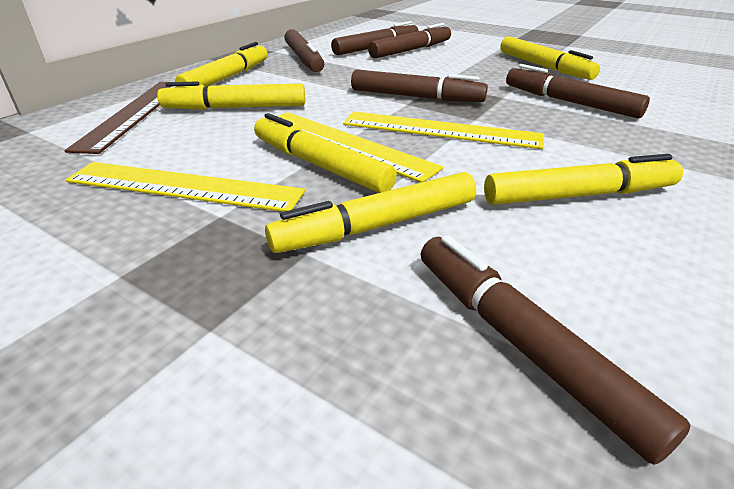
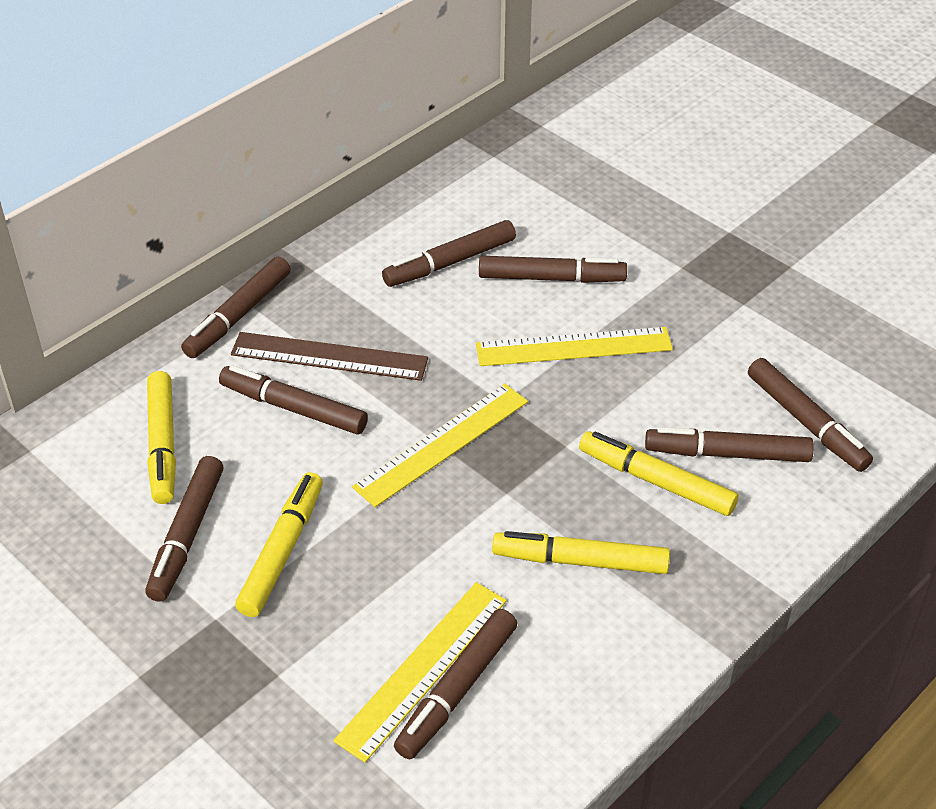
brown marker: 6 -> 8
yellow marker: 6 -> 4

